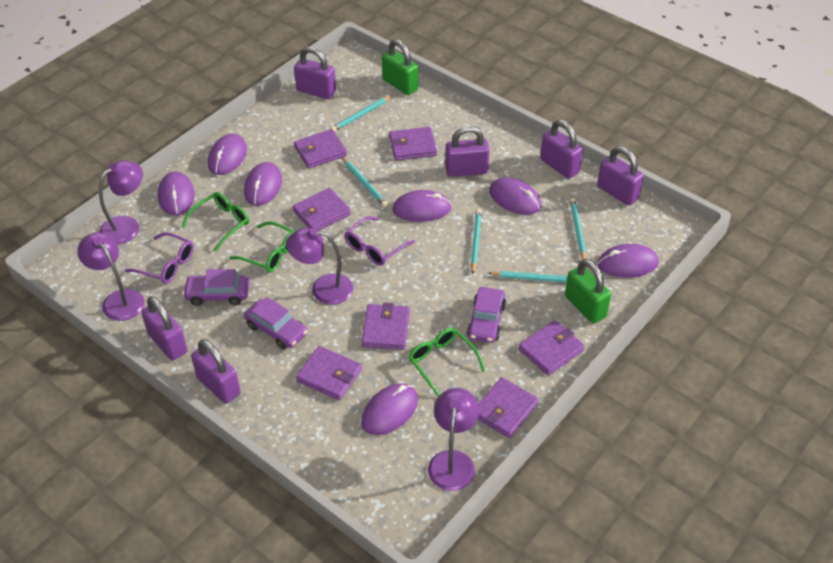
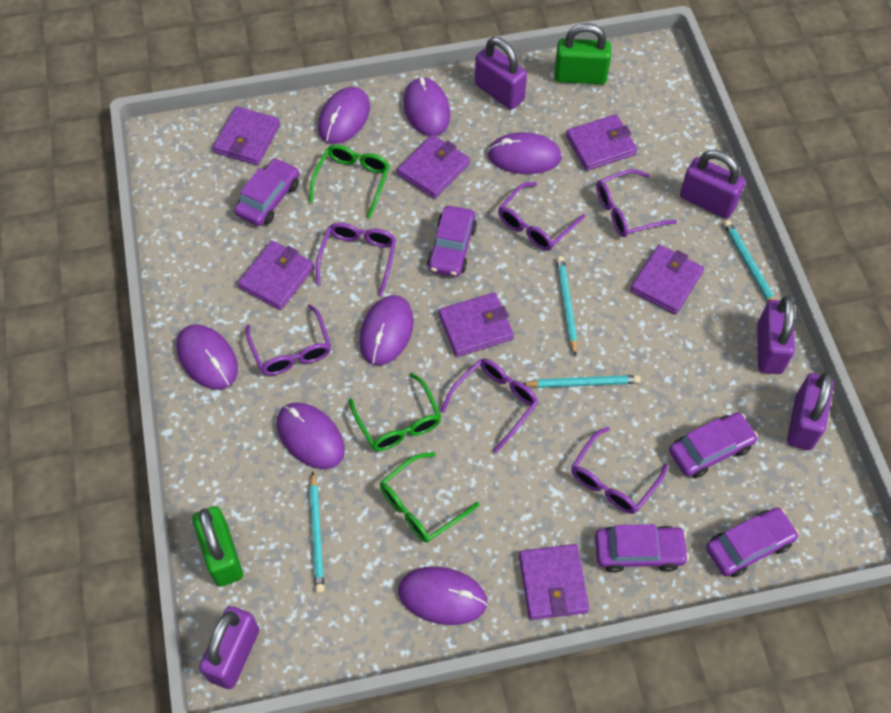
purple car: 3 -> 5
purple glasses: 2 -> 6
purple lamp: 4 -> 0
purple padlock: 6 -> 5
turquoise pencil: 5 -> 4

